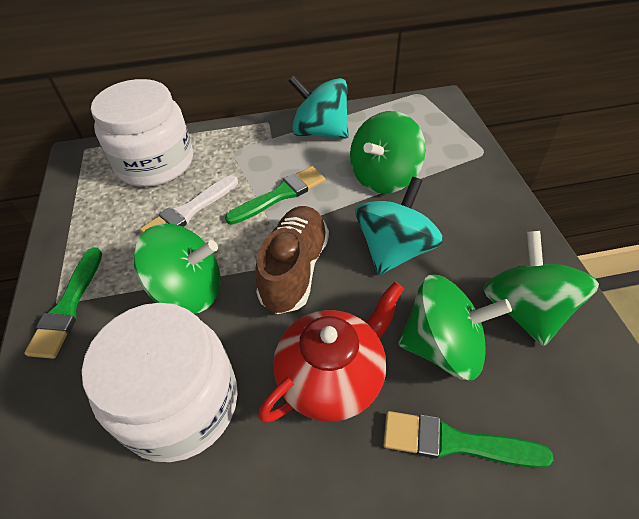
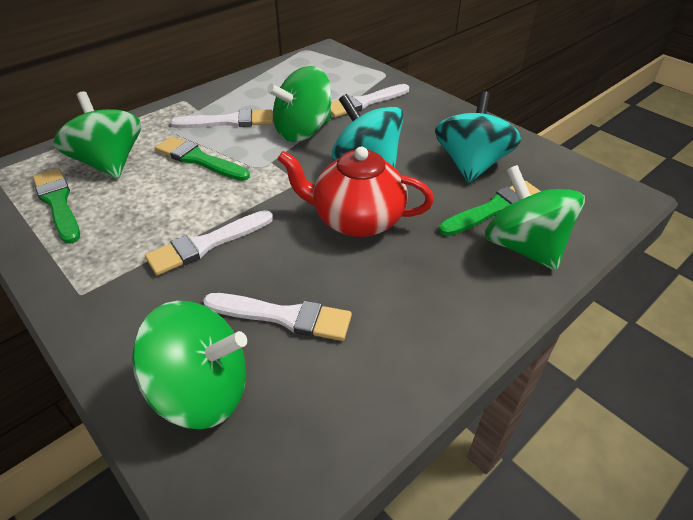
brown shoe: 1 -> 0
white brush: 1 -> 4
white jar: 2 -> 0

